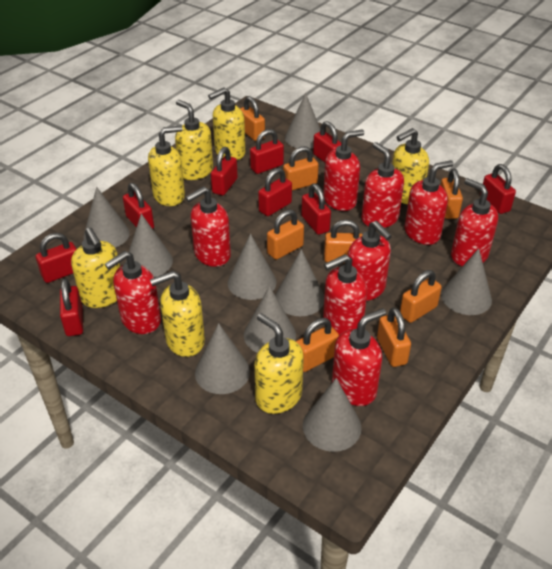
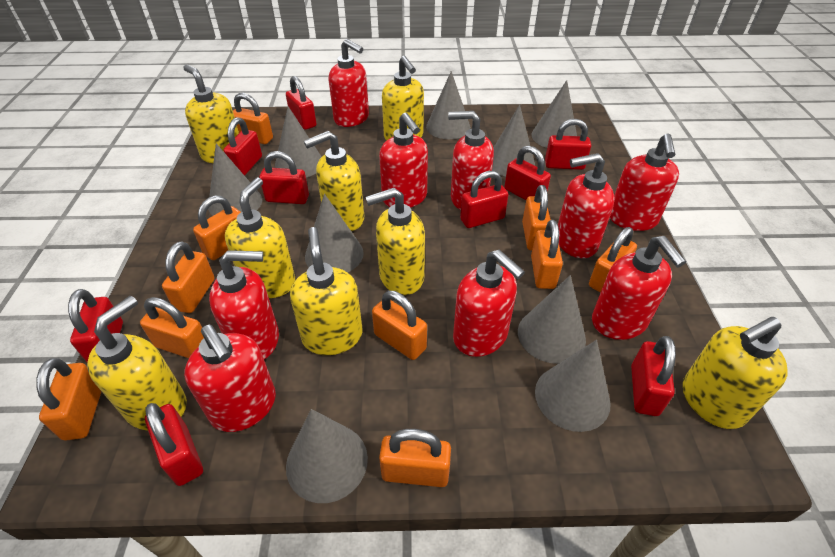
orange padlock: 8 -> 10
yellow soap dispenser: 7 -> 8

